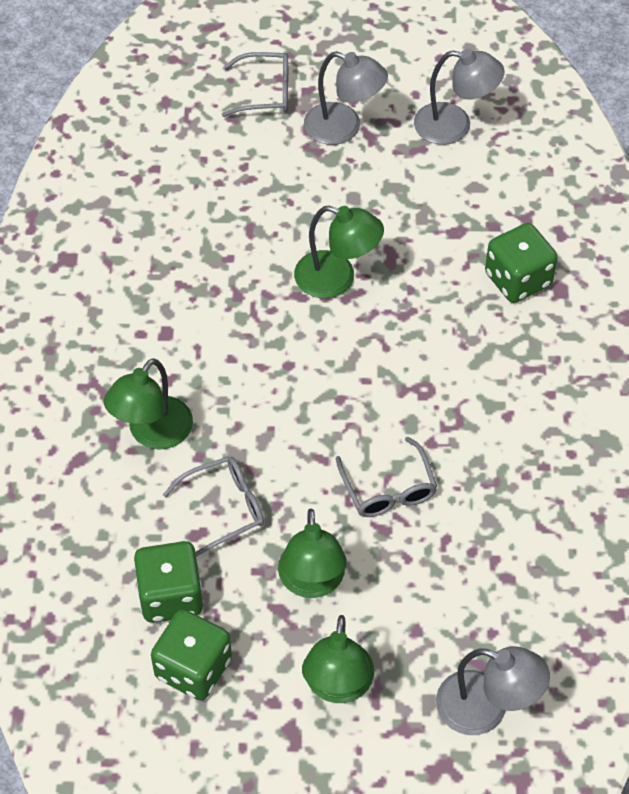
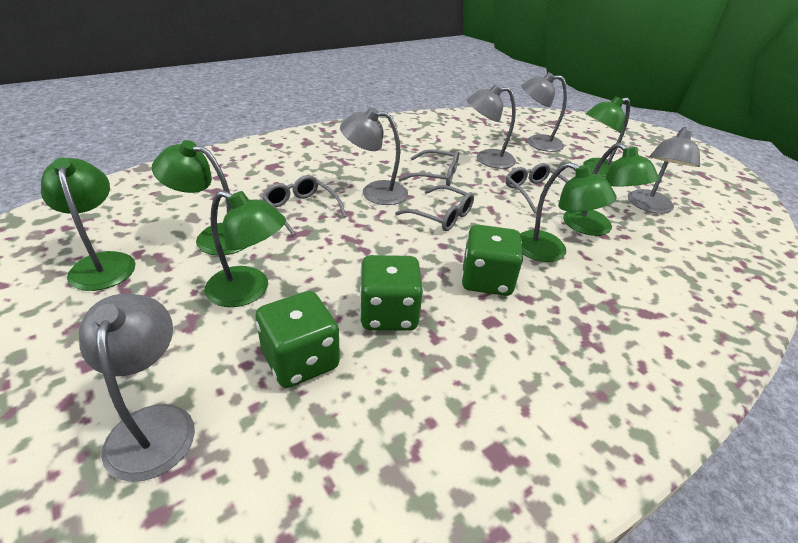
green lamp: 4 -> 6
grey glasses: 3 -> 4
grey lamp: 3 -> 5

